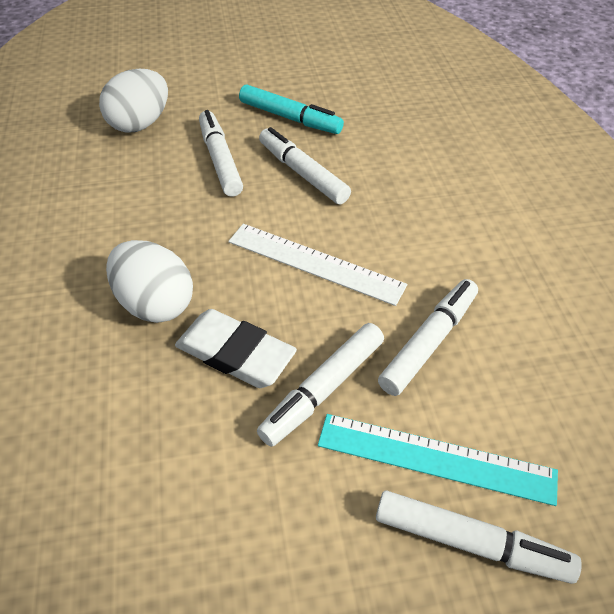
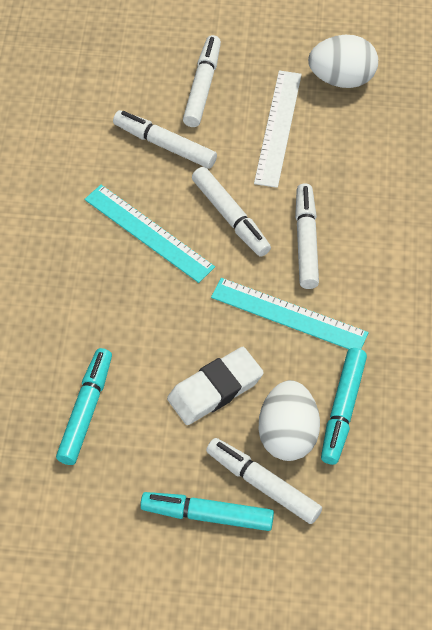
turquoise marker: 1 -> 3
turquoise ruler: 1 -> 2

